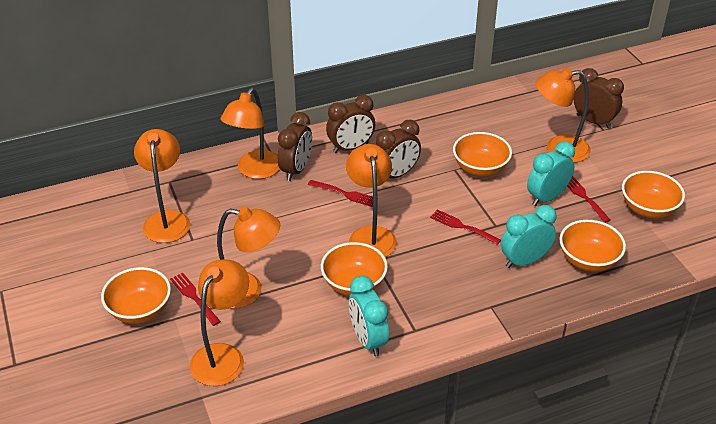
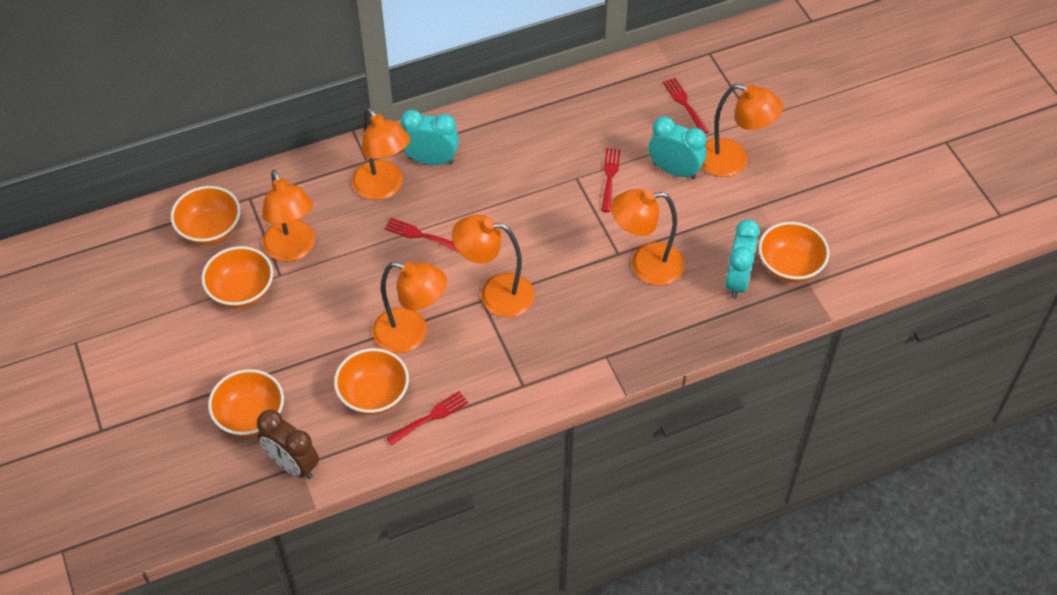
brown clock: 4 -> 1

